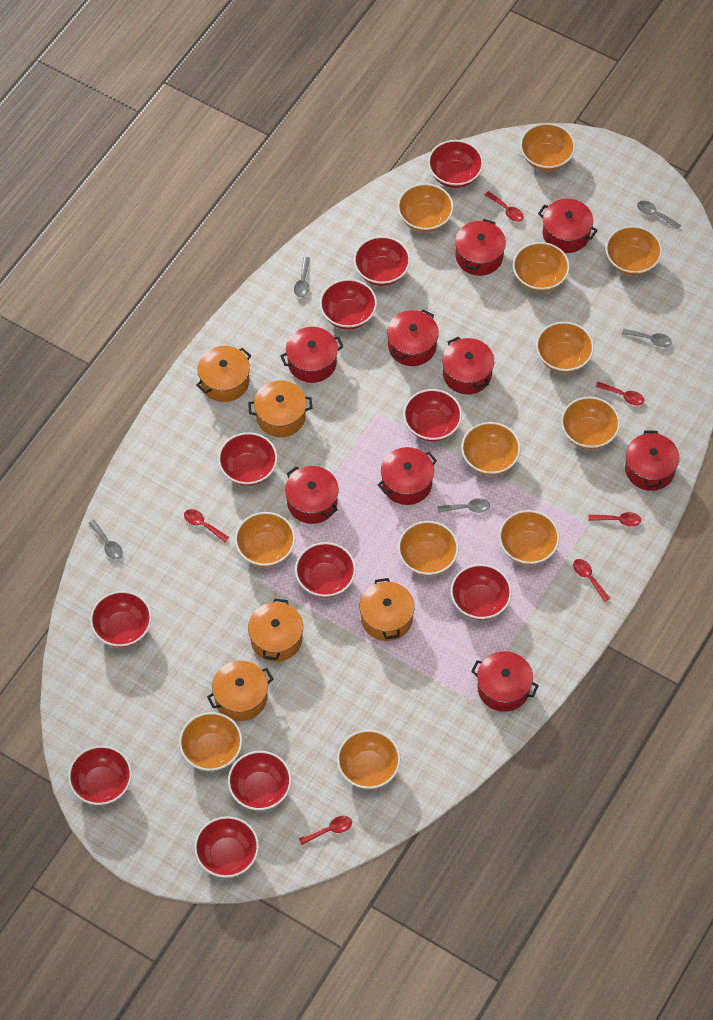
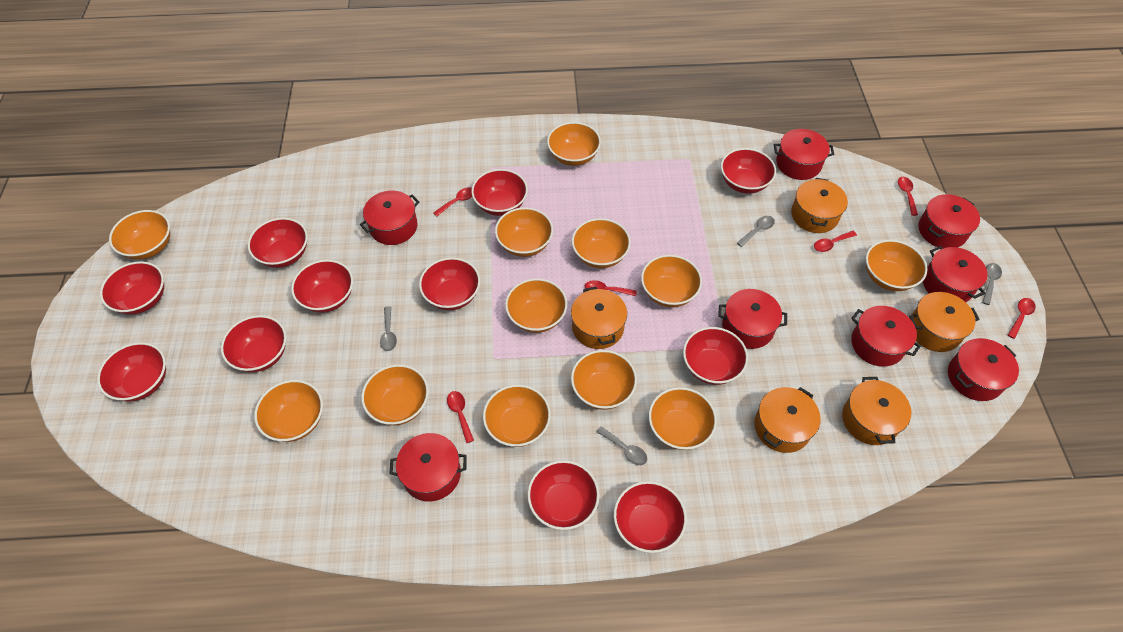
grey spoon: 5 -> 4
red pot: 9 -> 8

